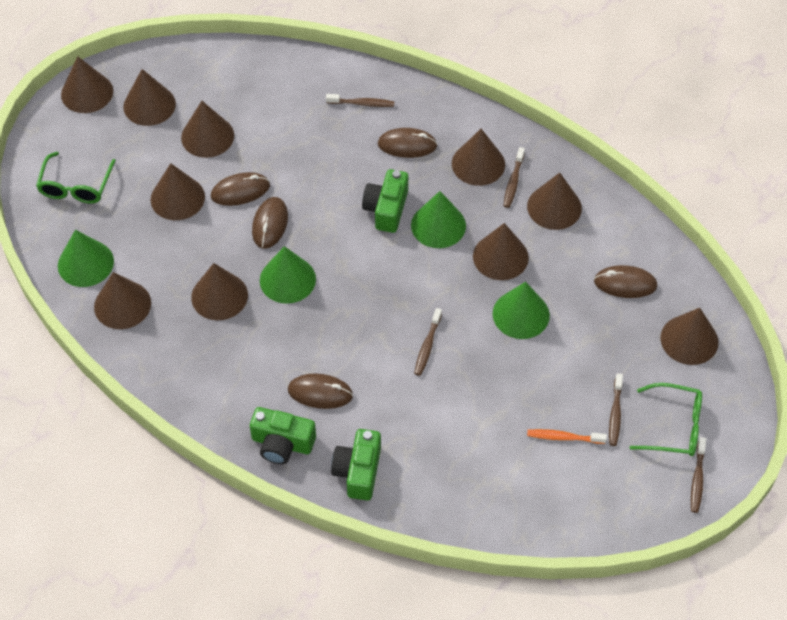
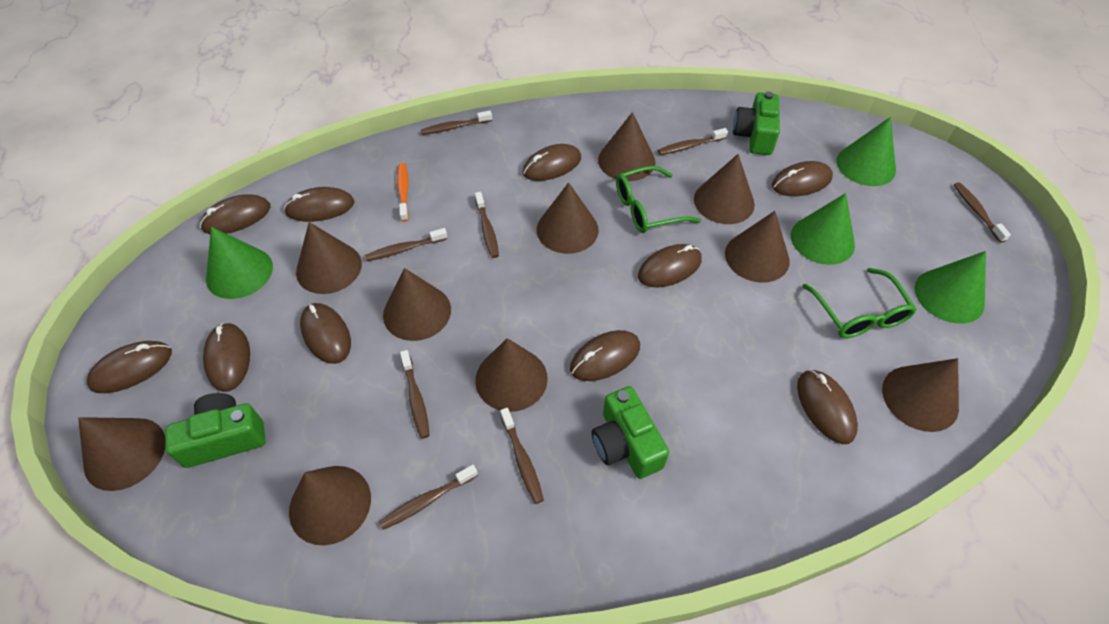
brown mouse: 5 -> 10
brown toothbrush: 5 -> 8

